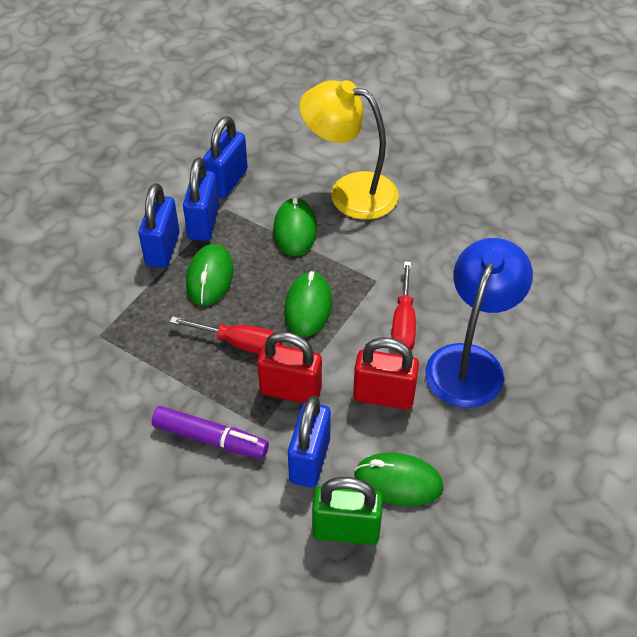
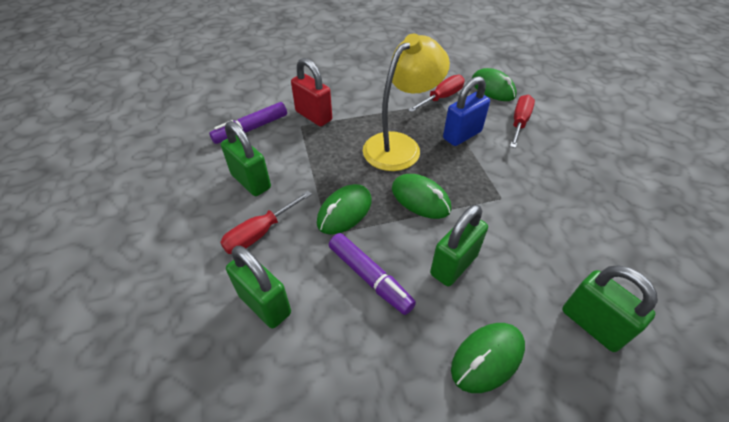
blue lamp: 1 -> 0
blue padlock: 4 -> 1
green padlock: 1 -> 4
purple marker: 1 -> 2
red padlock: 2 -> 1
red screwdriver: 2 -> 3

